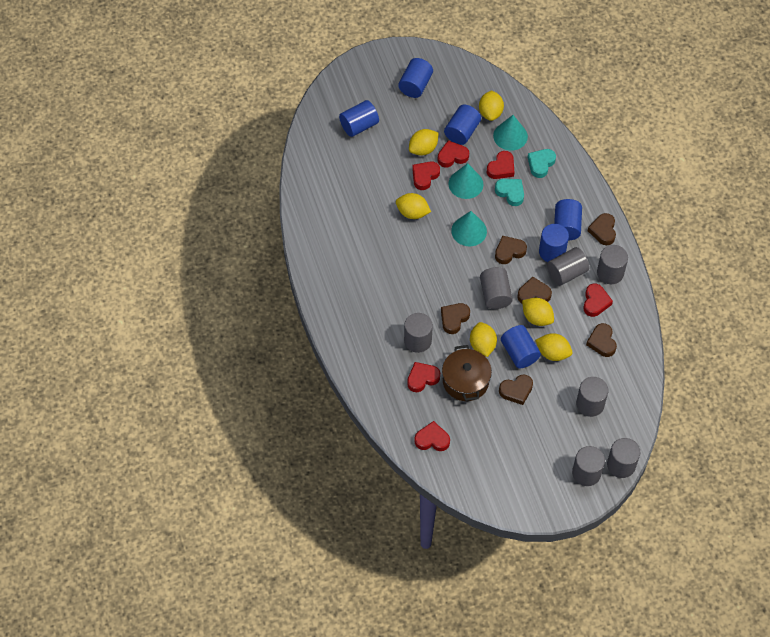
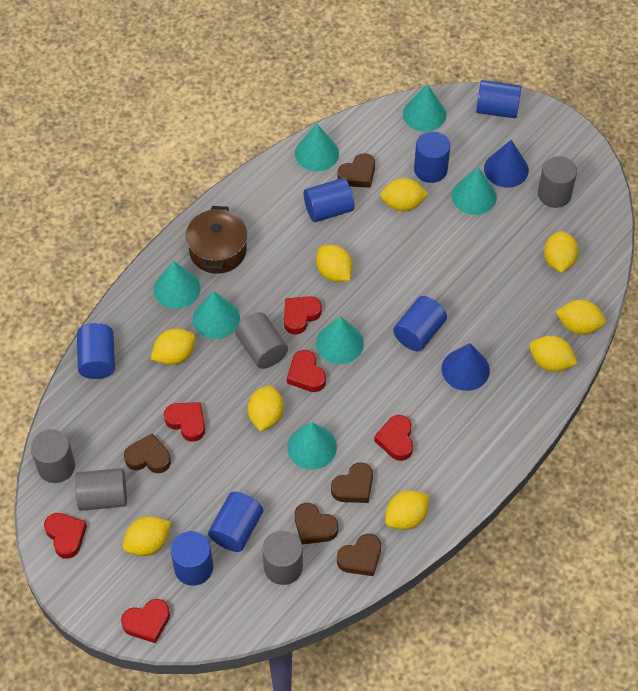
blue cone: 0 -> 2
blue cylinder: 6 -> 7
brown heart: 6 -> 5
grey cylinder: 7 -> 5
turquoise cone: 3 -> 7
turquoise heart: 2 -> 0
yellow lemon: 6 -> 9

